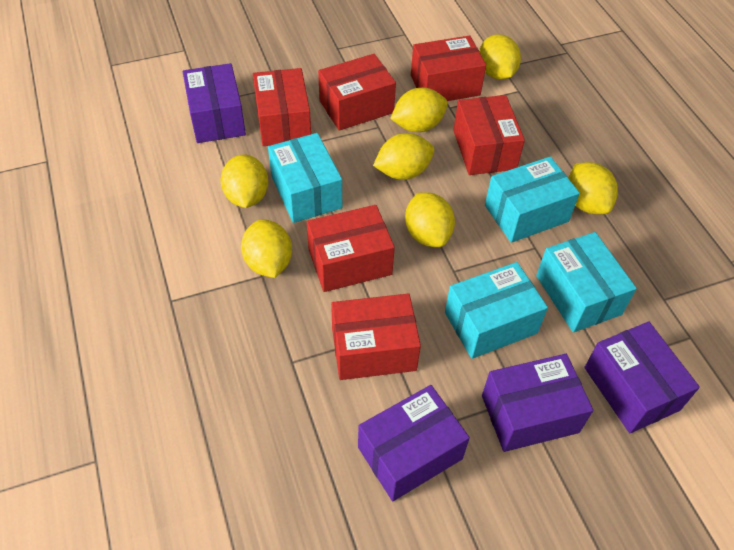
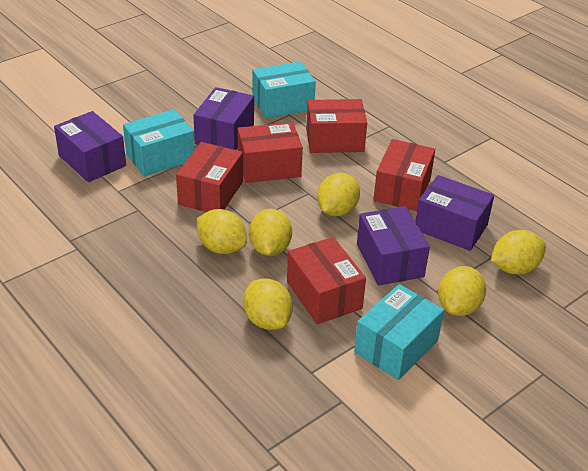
red box: 6 -> 5
turquoise box: 4 -> 3
yellow lemon: 7 -> 6

